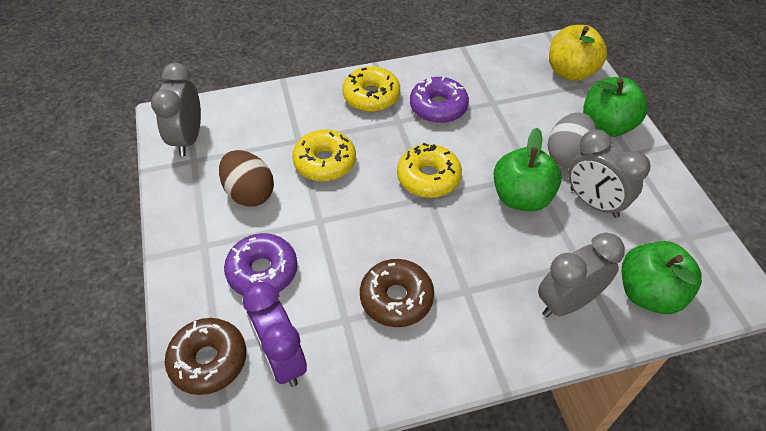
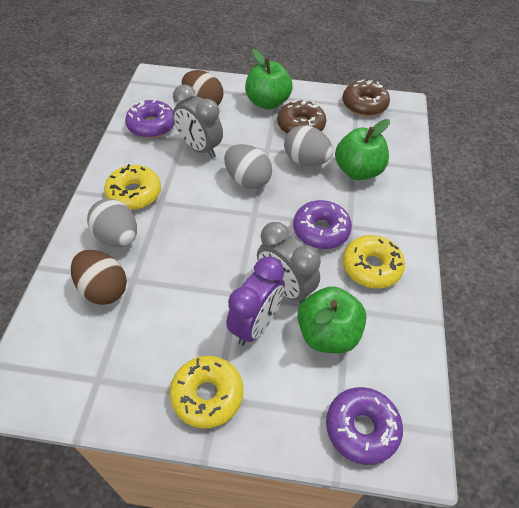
brown egg: 1 -> 2
grey clock: 3 -> 2
grey egg: 1 -> 3
purple donut: 2 -> 3
yellow apple: 1 -> 0

